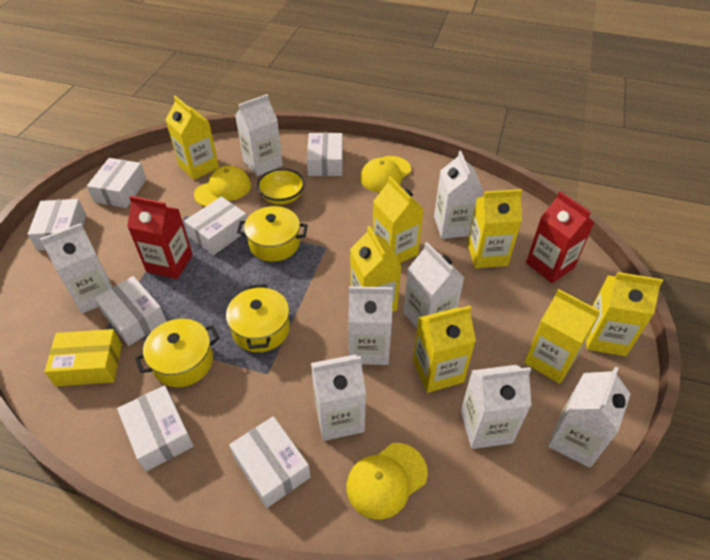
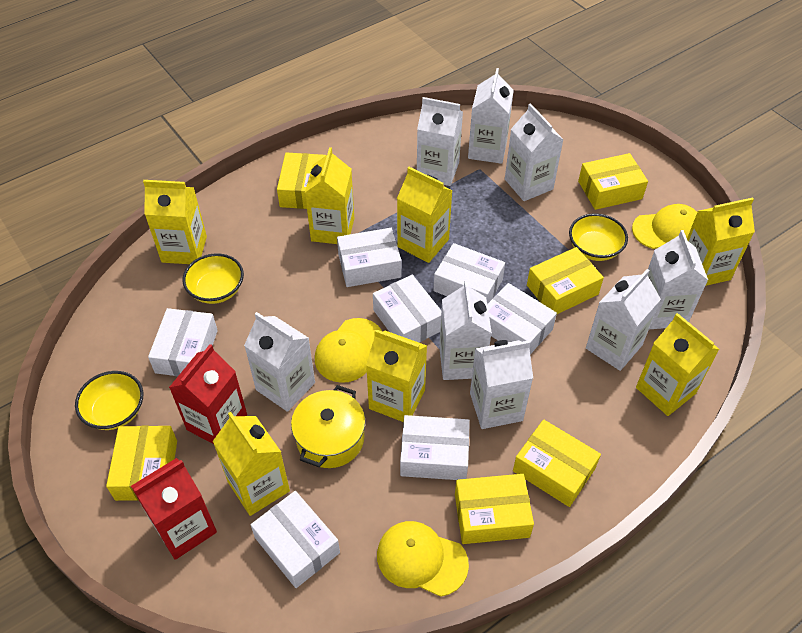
yellow bowl: 1 -> 3
yellow box: 1 -> 6
yellow pot: 3 -> 1

